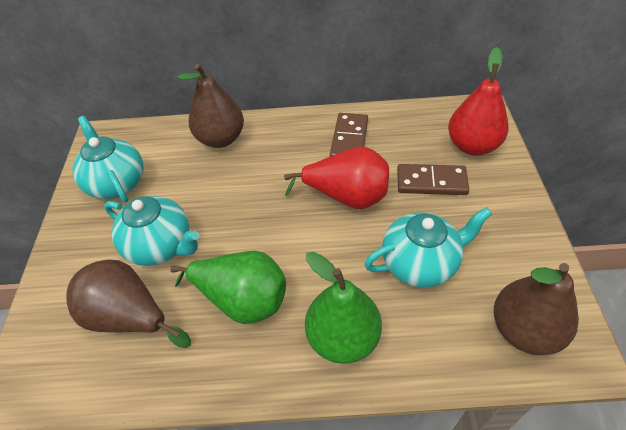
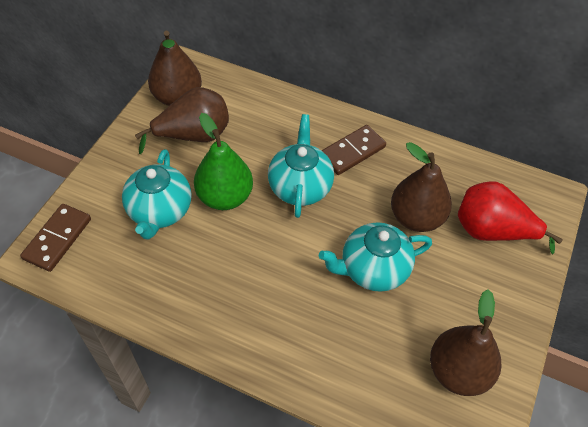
brown pear: 3 -> 4
green pear: 2 -> 1
red pear: 2 -> 1

